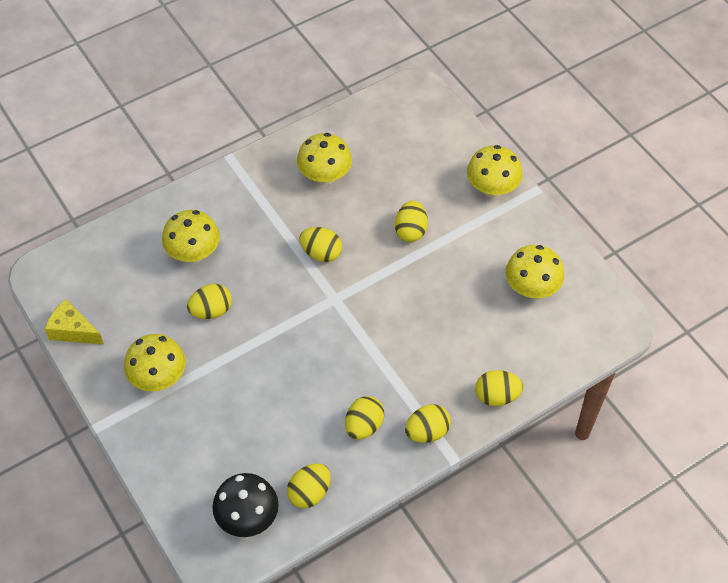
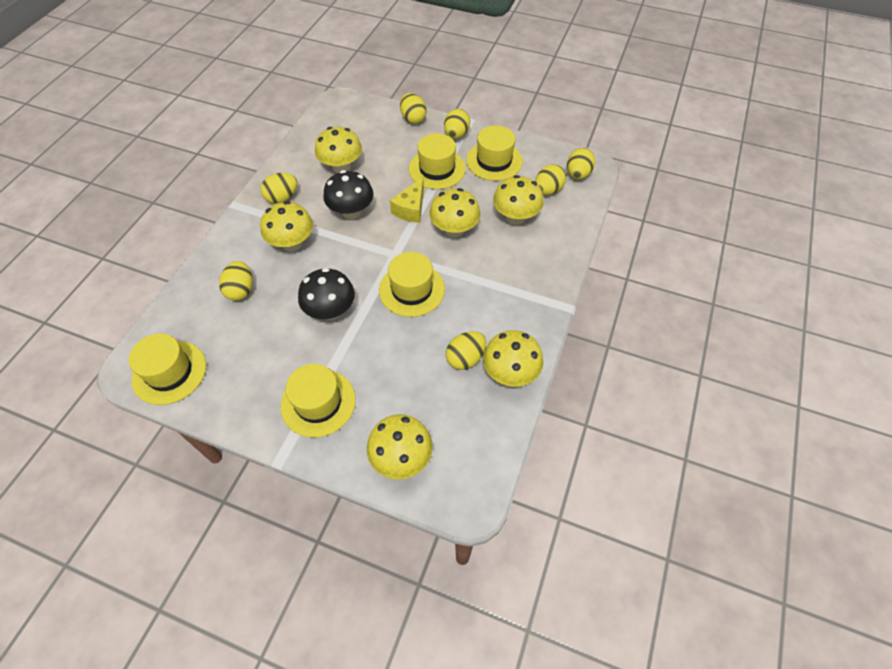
black mushroom: 1 -> 2
yellow hat: 0 -> 5
yellow mushroom: 5 -> 6

